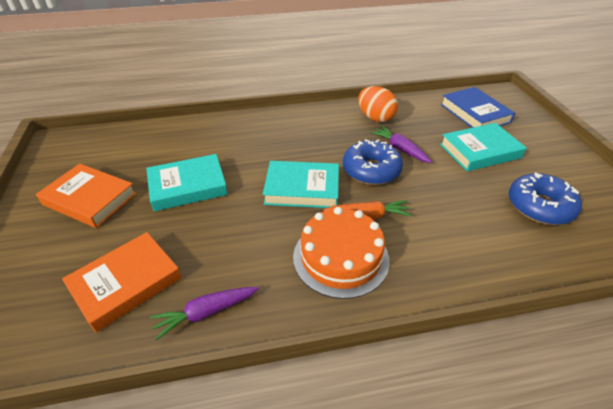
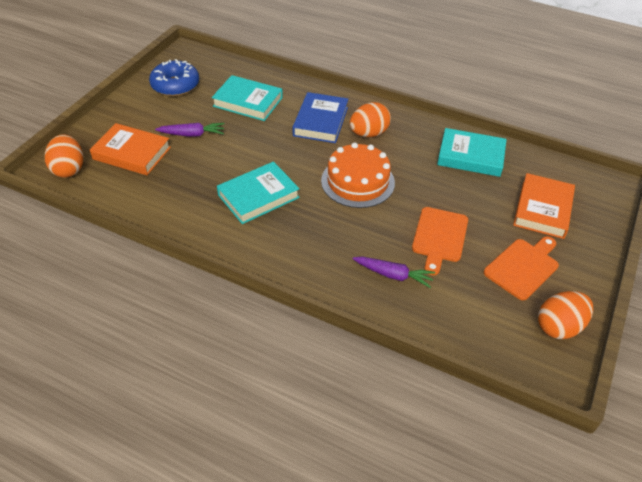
blue donut: 2 -> 1
orange carrot: 1 -> 0
orange cutting board: 0 -> 2
orange egg: 1 -> 3

